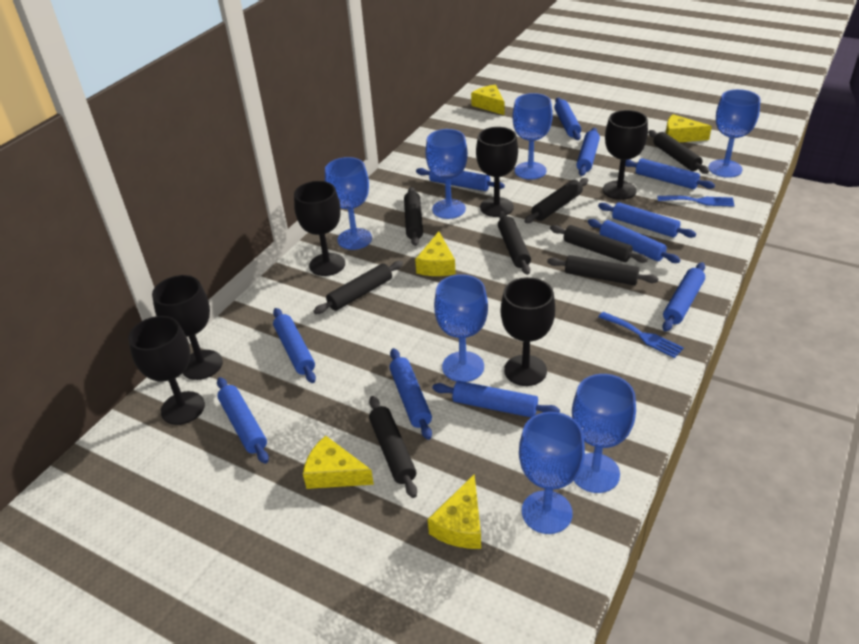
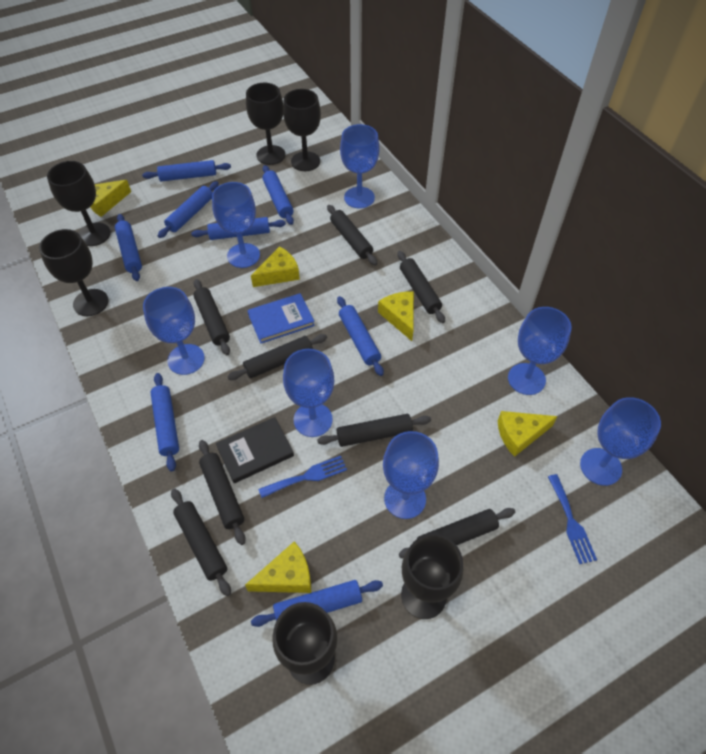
black book: 0 -> 1
blue book: 0 -> 1
blue rolling pin: 11 -> 8

